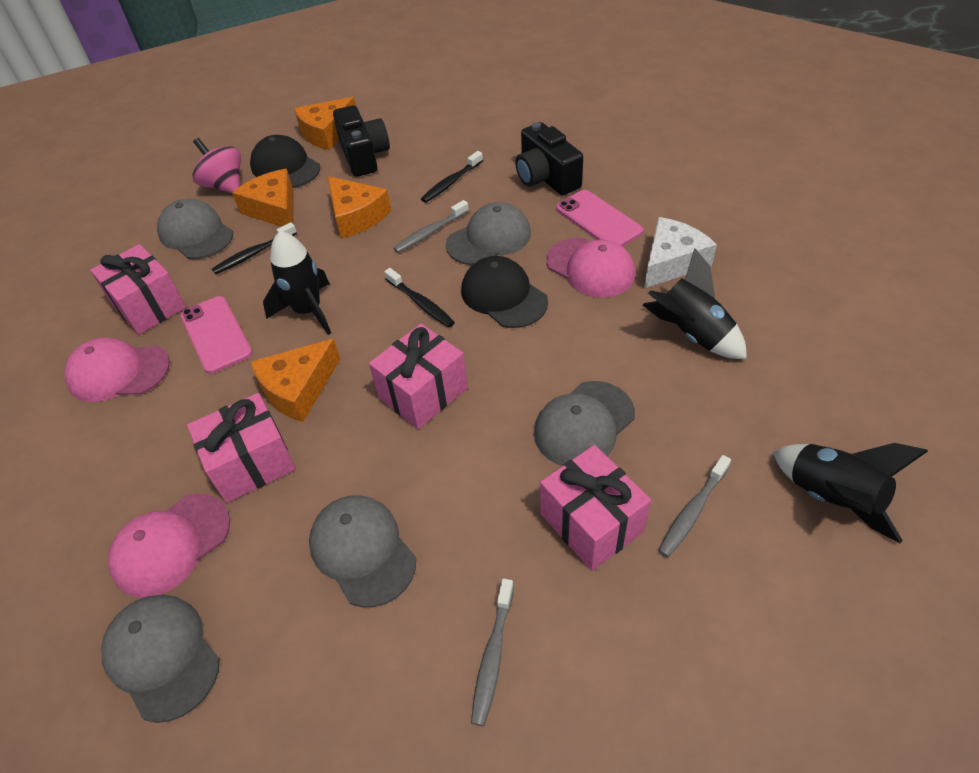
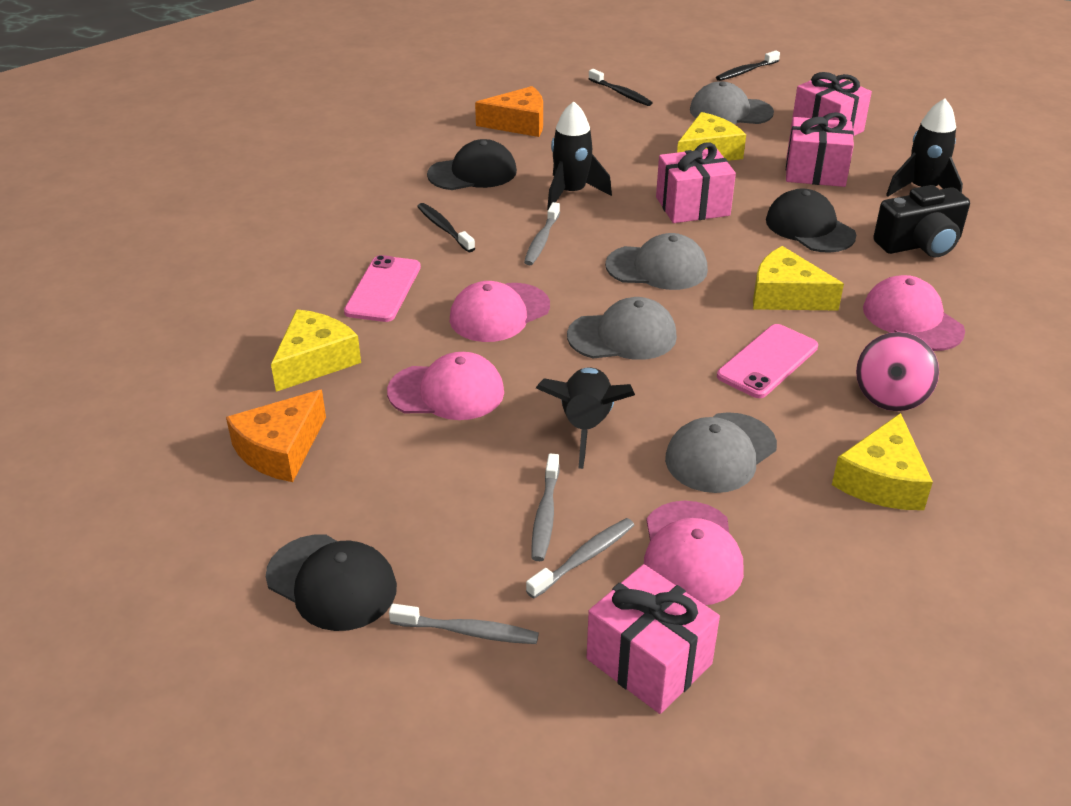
black camera: 2 -> 1
black cap: 2 -> 3
grey cap: 5 -> 4
grey toothbrush: 3 -> 4
orange cheese: 4 -> 2
pink cap: 3 -> 4
white cheese: 1 -> 0
yellow cheese: 0 -> 4

